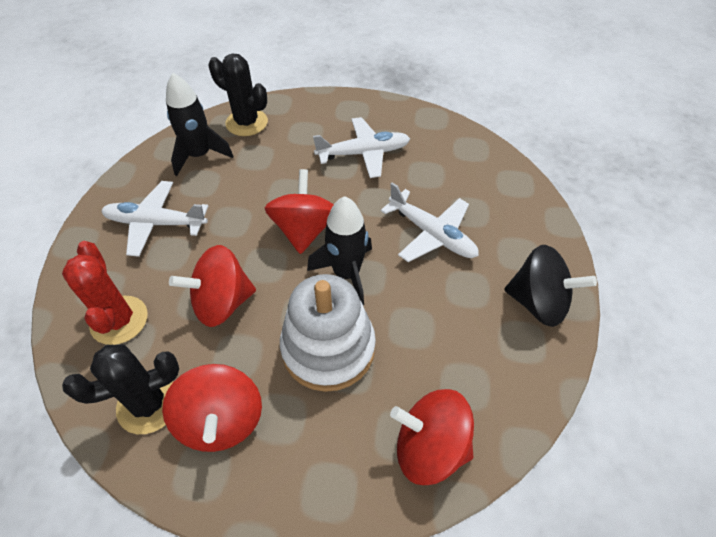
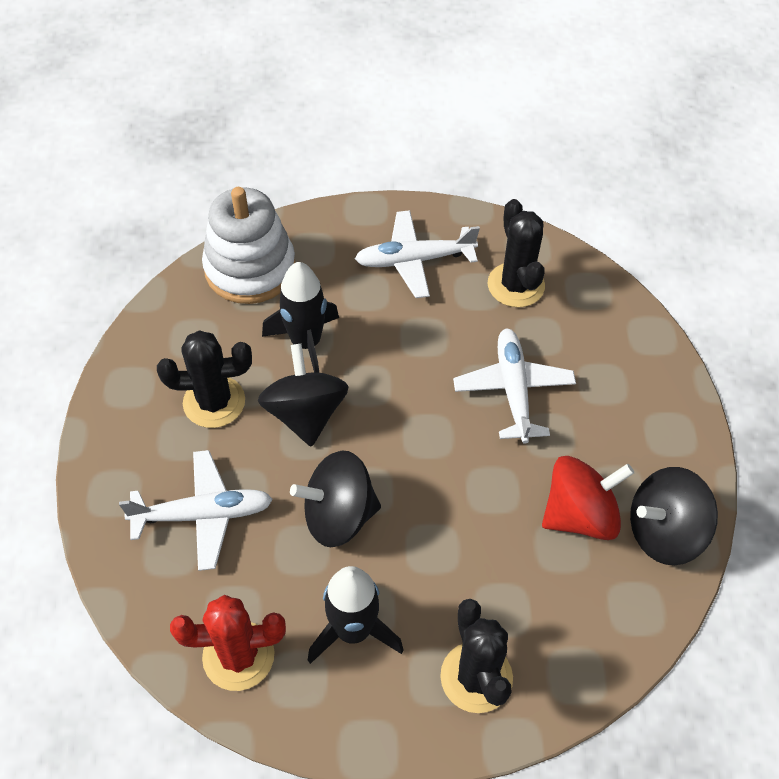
black cactus: 2 -> 3
black spinning top: 1 -> 3
red spinning top: 4 -> 1

